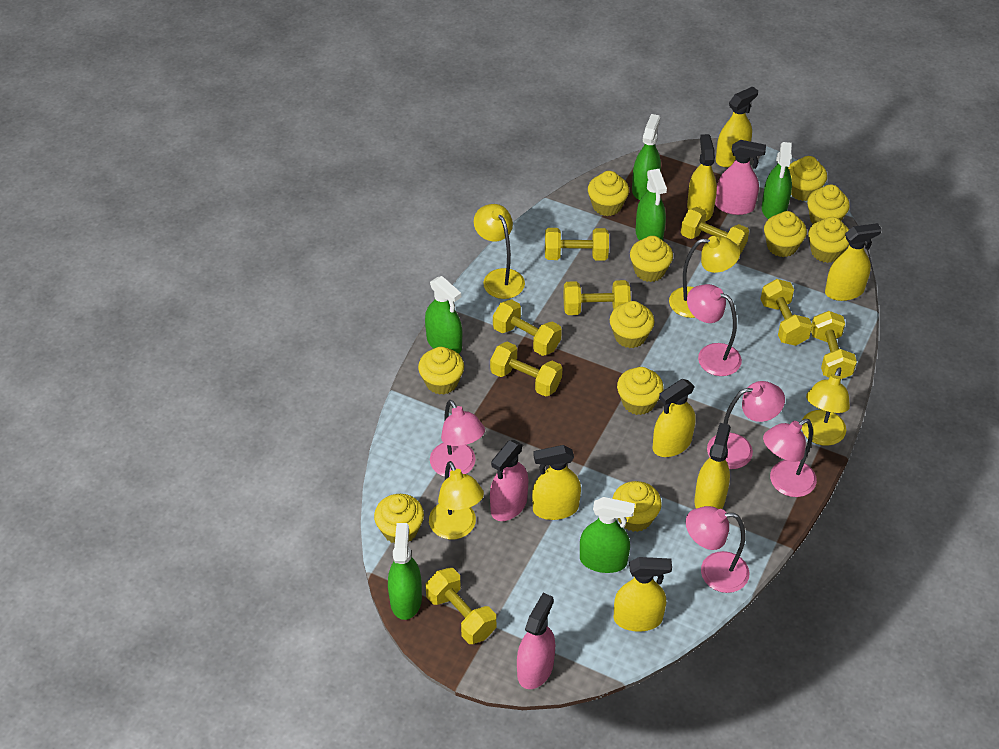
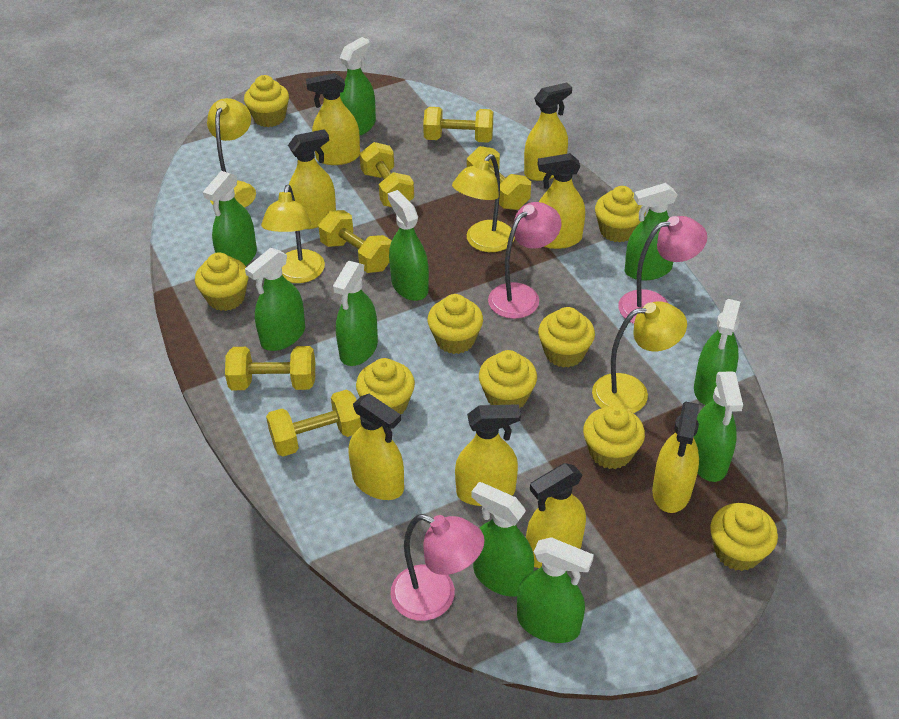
green spray bottle: 6 -> 10
pink lamp: 5 -> 3
pink spray bottle: 3 -> 0
yellow cupcake: 11 -> 9
yellow dumbbell: 8 -> 6
yellow spray bottle: 7 -> 8

